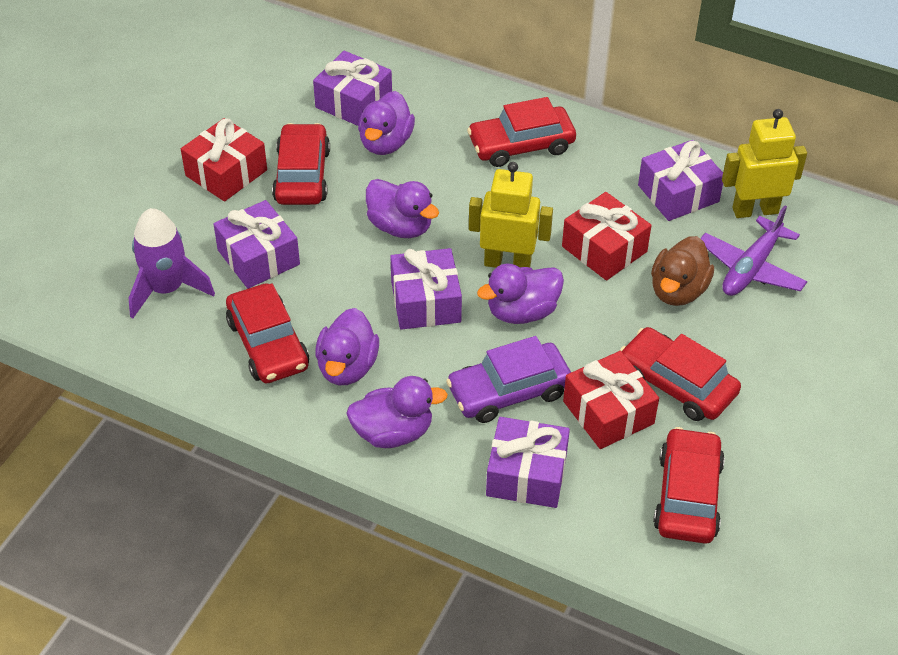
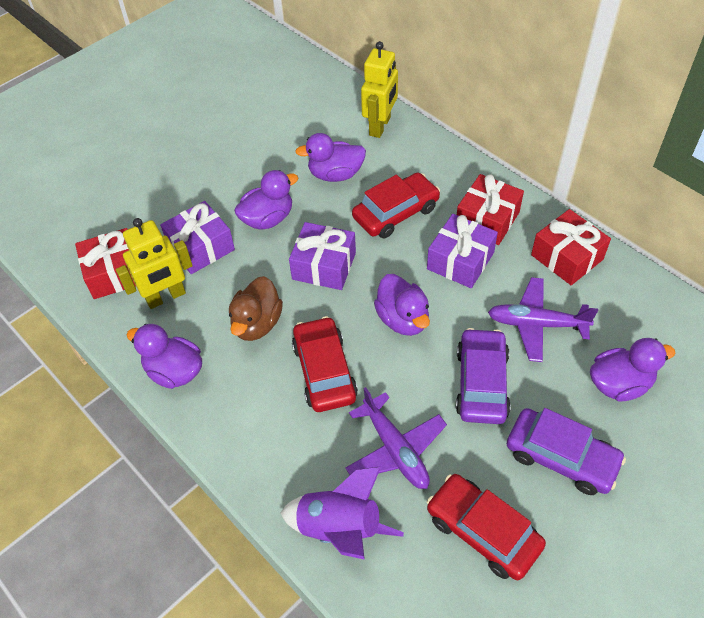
purple car: 1 -> 2
purple gift: 5 -> 3
purple plane: 1 -> 2
red car: 5 -> 3

